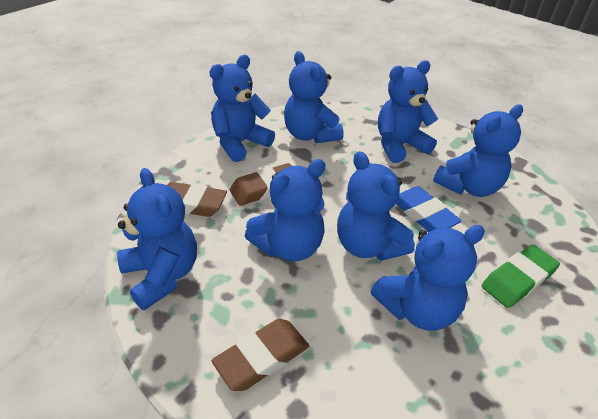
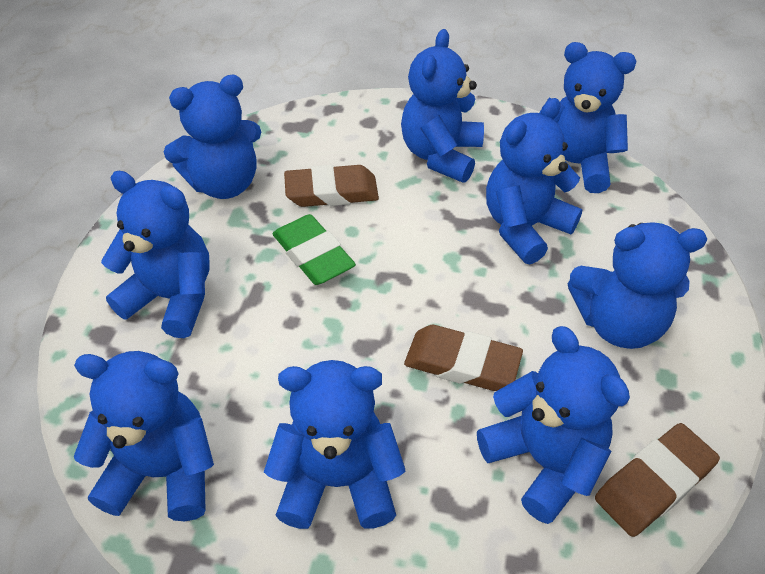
blue eraser: 1 -> 0
blue teddy bear: 8 -> 9

